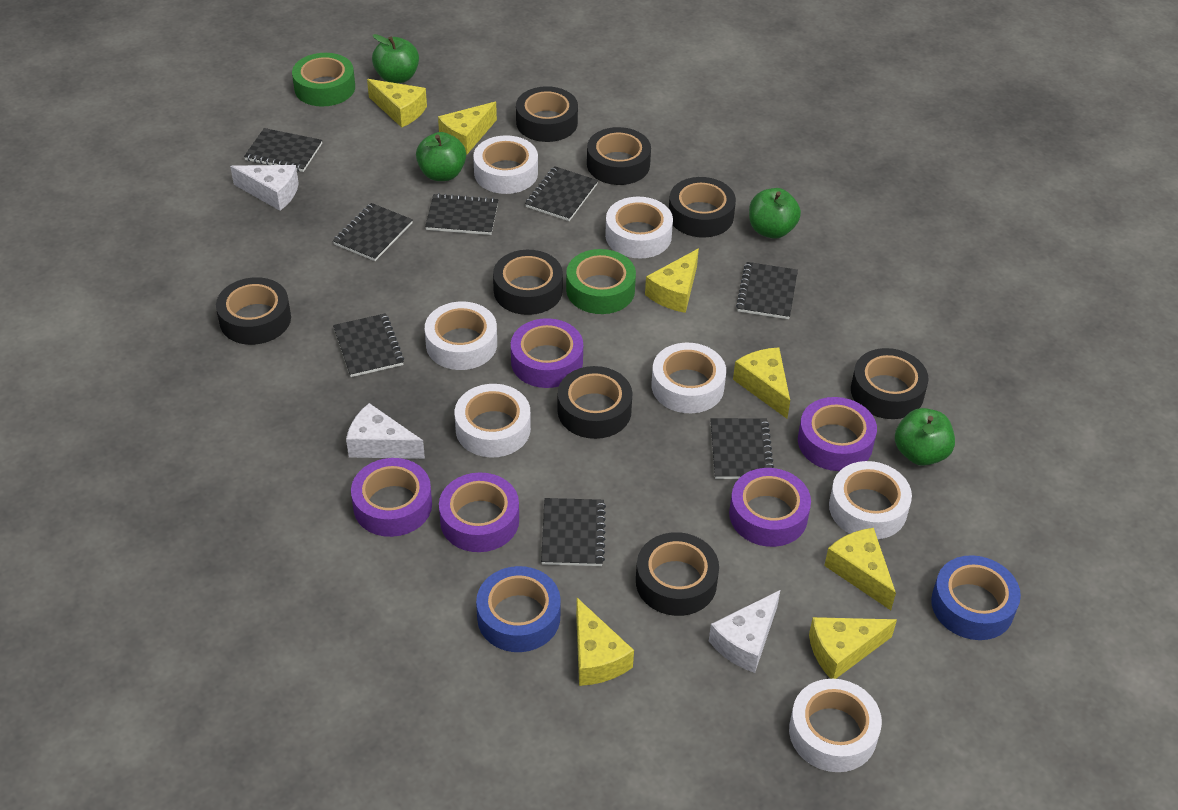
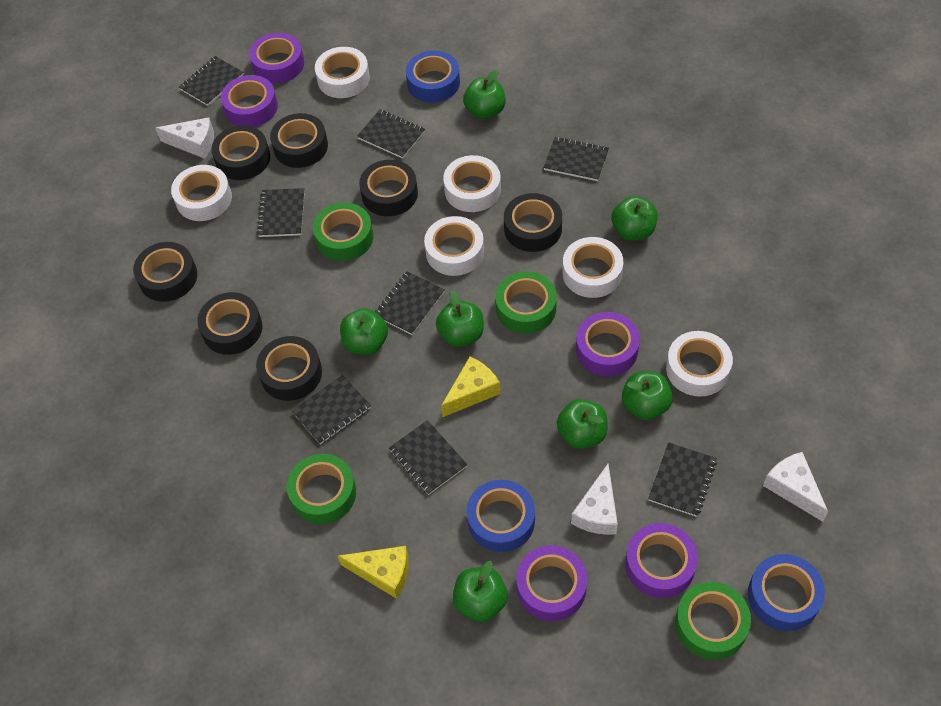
black tape: 8 -> 7
blue tape: 2 -> 3
green apple: 4 -> 7
green tape: 2 -> 4
white tape: 7 -> 6
yellow cheese: 7 -> 2

